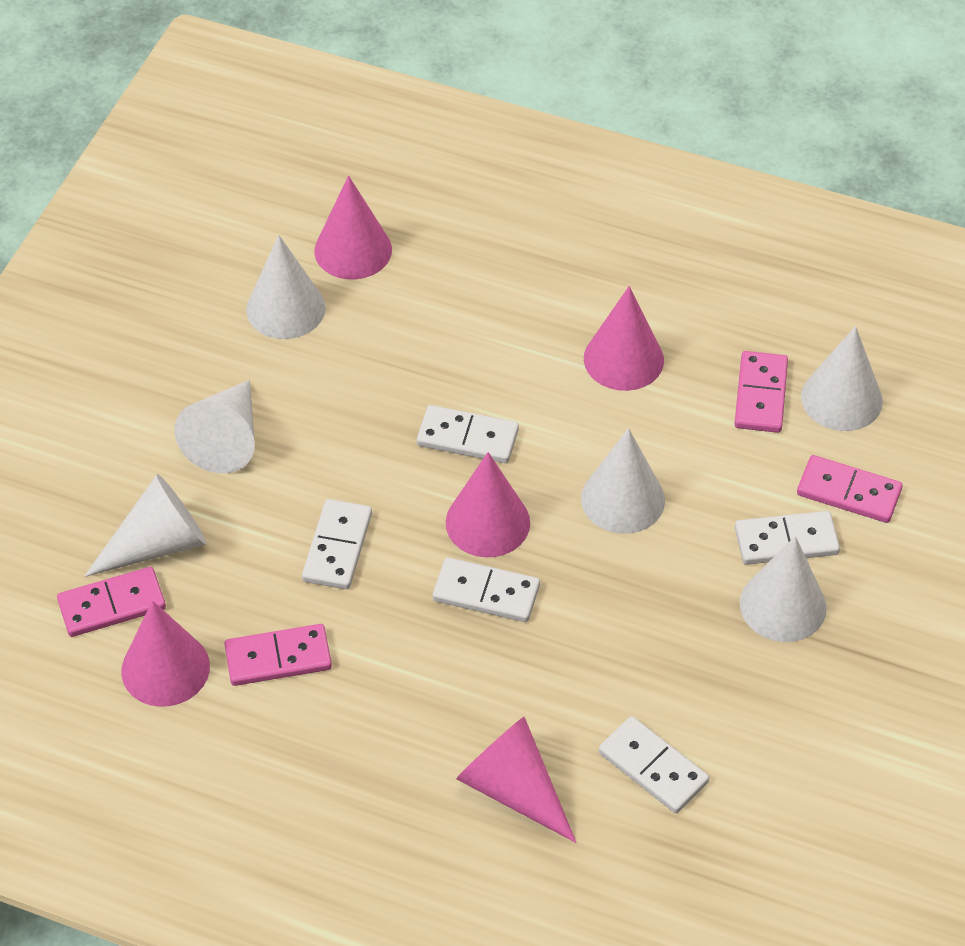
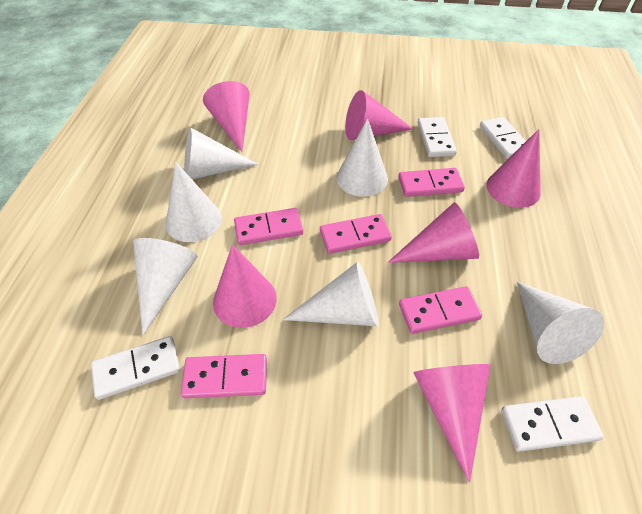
pink cone: 5 -> 6
pink domino: 4 -> 5
white domino: 5 -> 4

